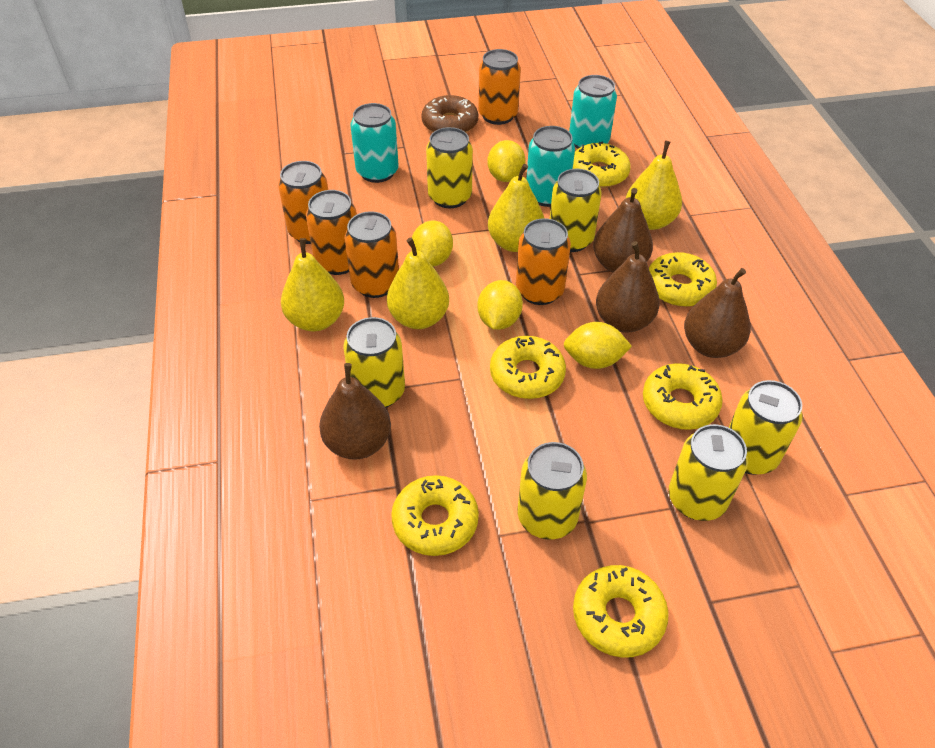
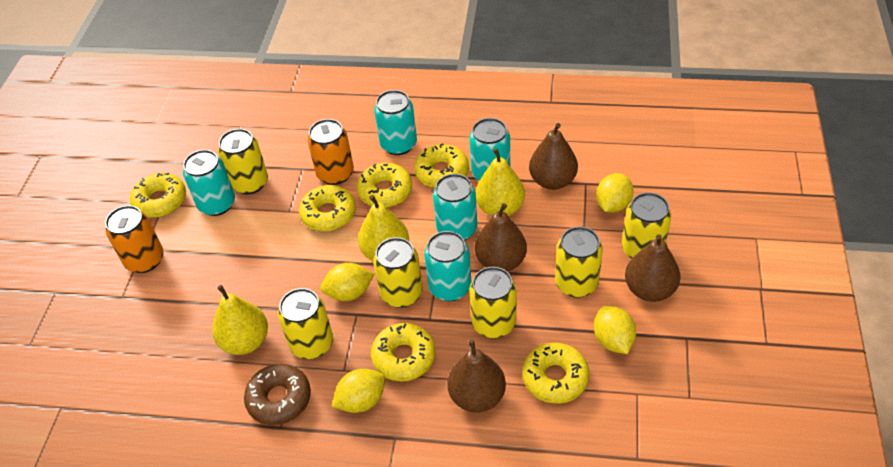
orange can: 5 -> 2
turquoise can: 3 -> 5
yellow pear: 4 -> 3

